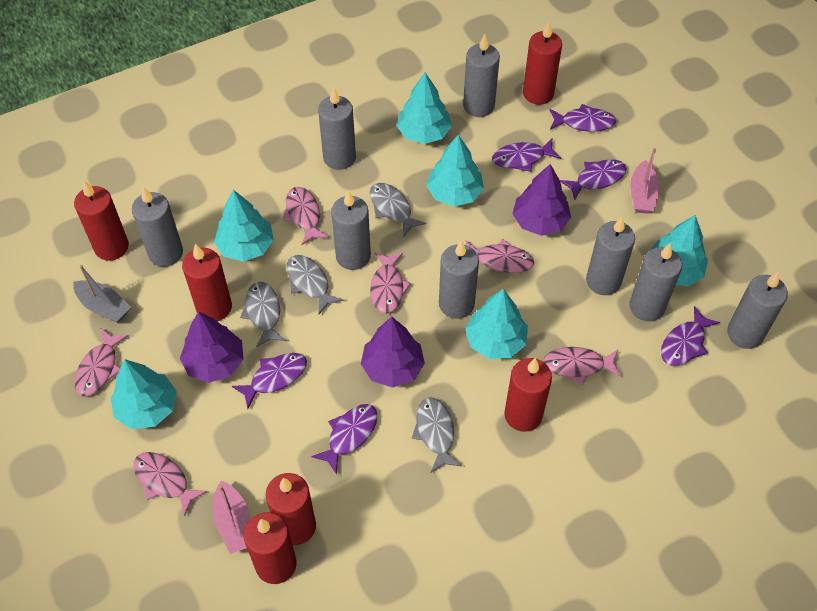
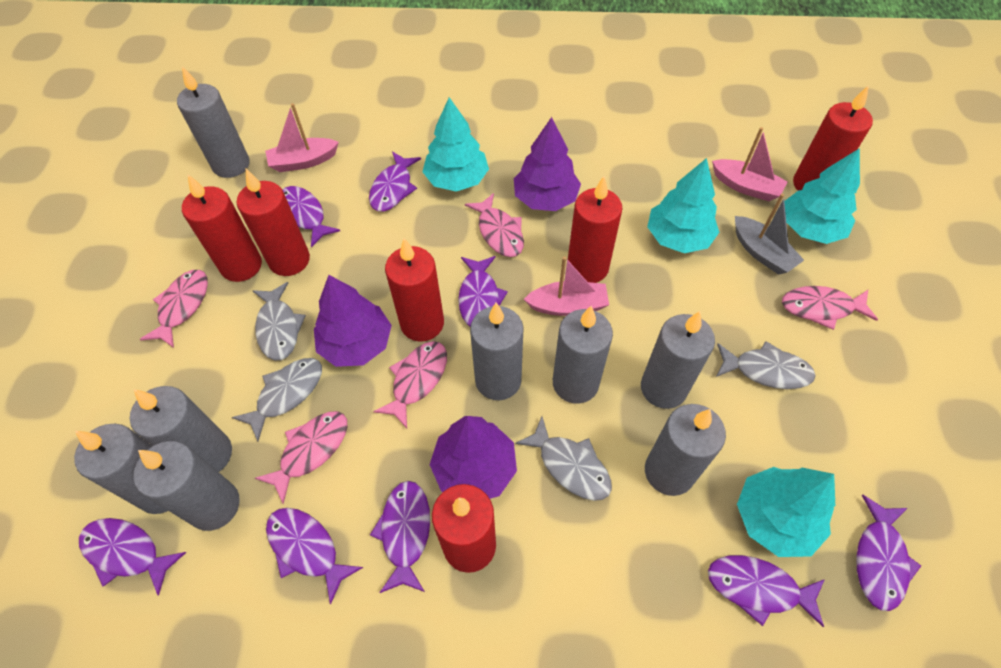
pink boat: 2 -> 3
pink fish: 6 -> 5
purple fish: 6 -> 8
turquoise tree: 6 -> 4

